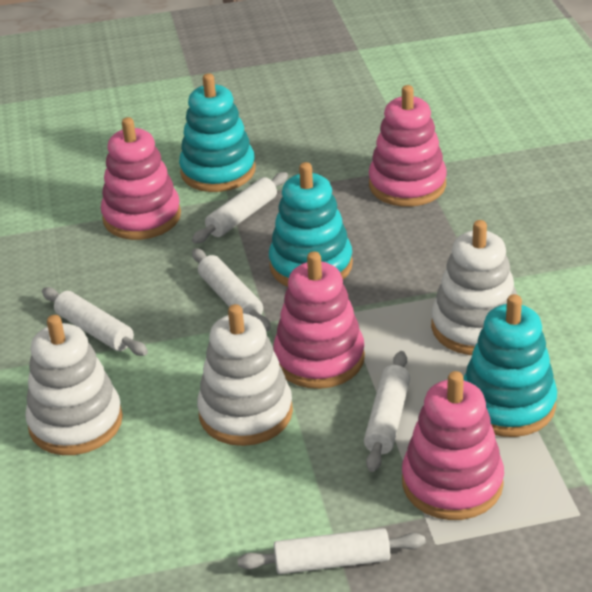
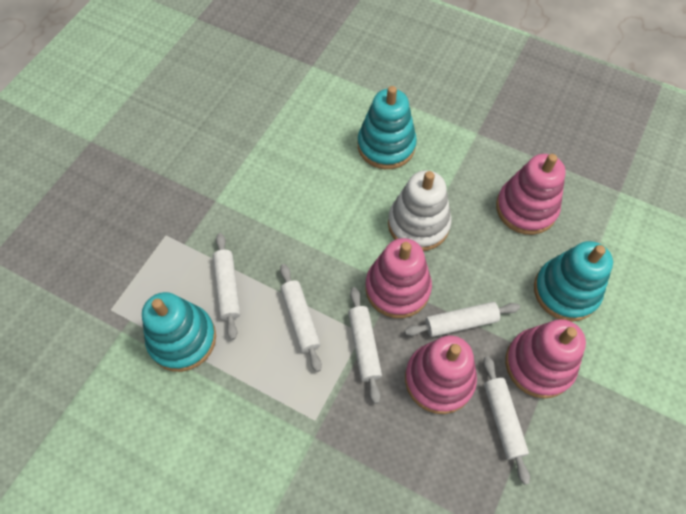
white stacking toy: 3 -> 1

